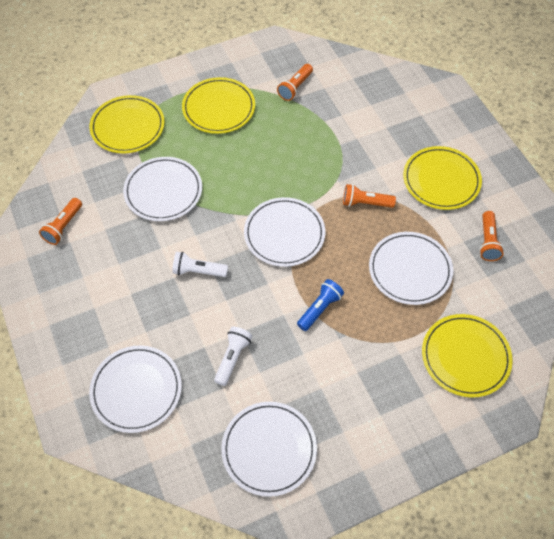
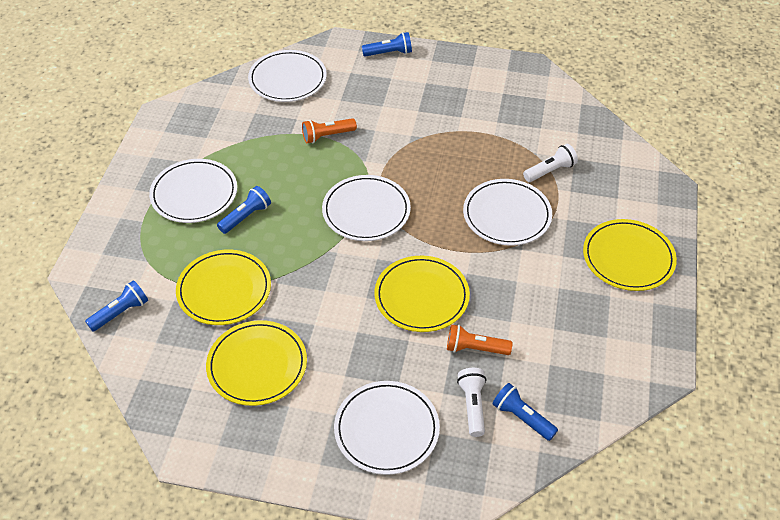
blue flashlight: 1 -> 4
orange flashlight: 4 -> 2

